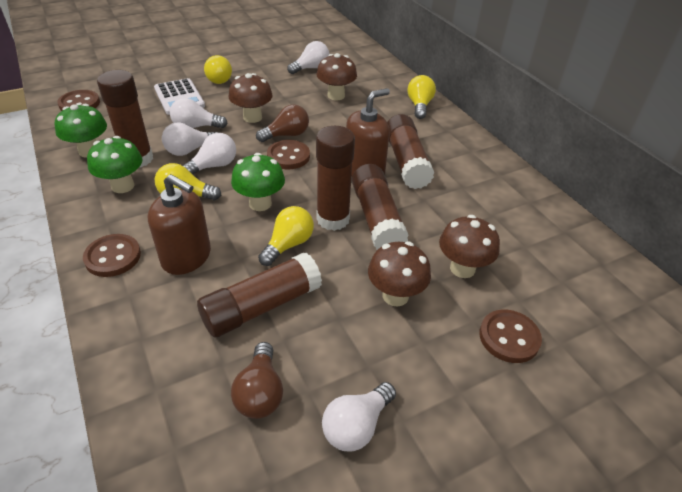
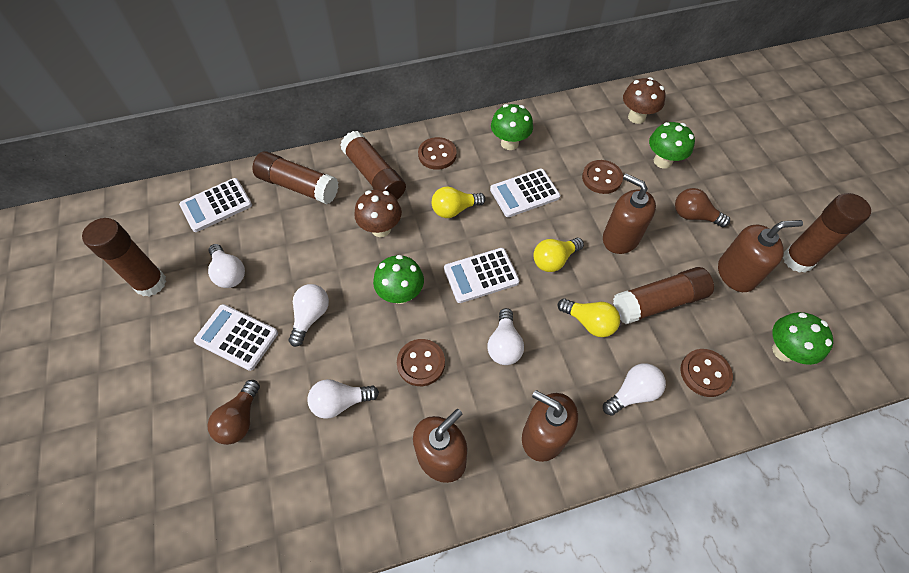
brown mushroom: 4 -> 2
brown soap dispenser: 2 -> 4
green mushroom: 3 -> 4
white calculator: 1 -> 4
yellow light bulb: 4 -> 3

